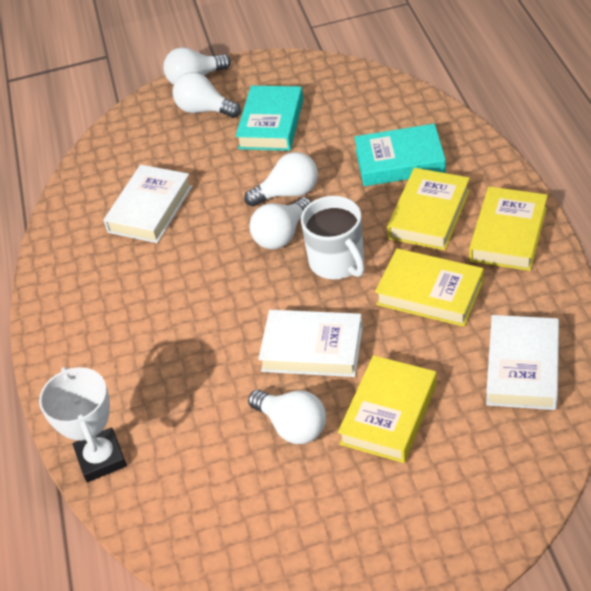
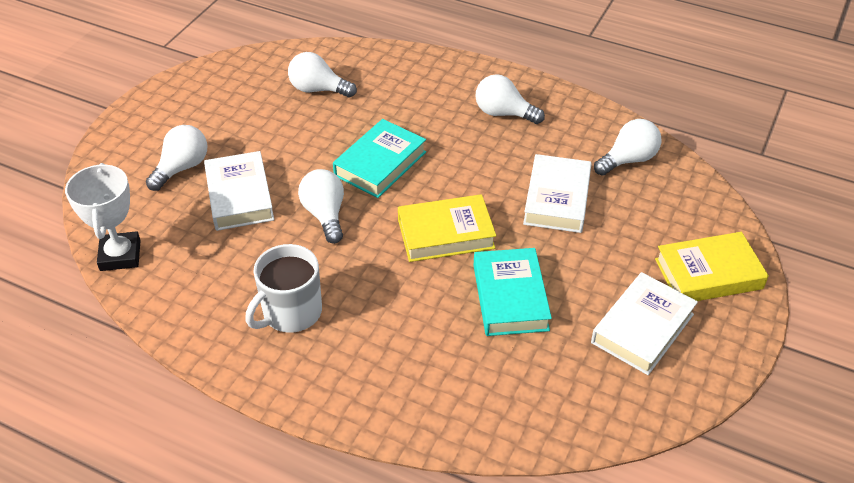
yellow book: 4 -> 2

